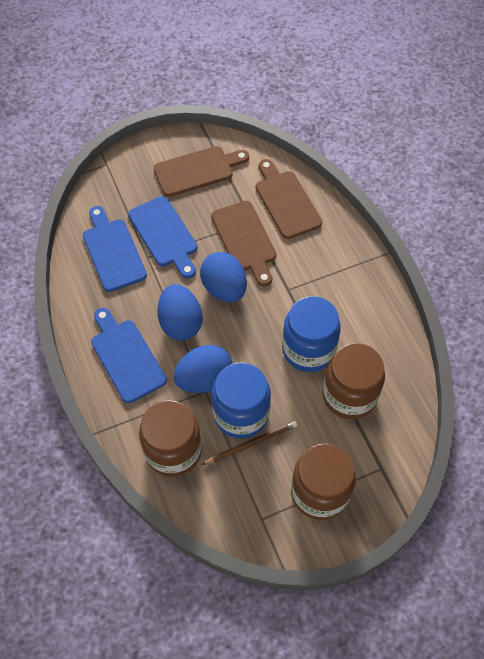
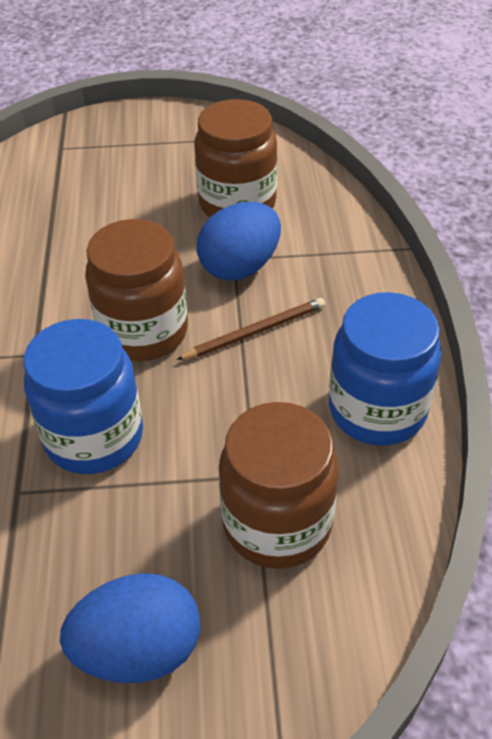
blue cutting board: 3 -> 0
blue egg: 3 -> 2
brown cutting board: 3 -> 0

